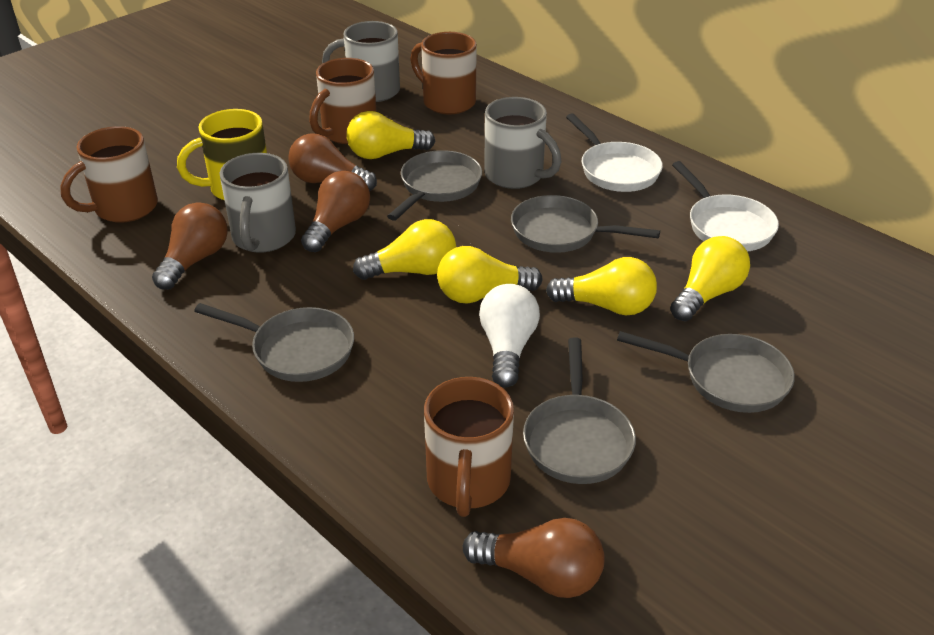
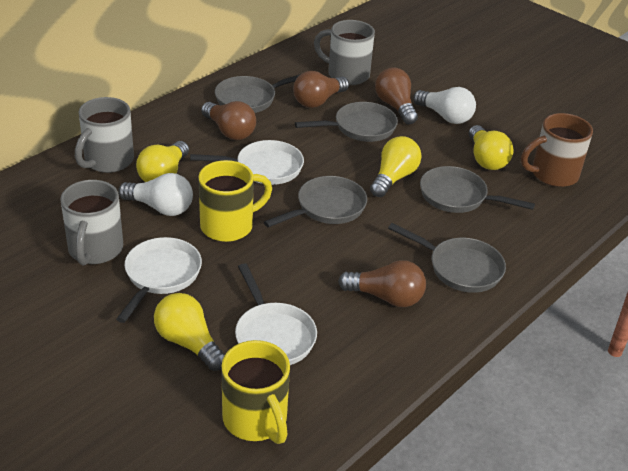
brown mug: 4 -> 1
white light bulb: 1 -> 2
white pan: 2 -> 3
yellow light bulb: 5 -> 4
yellow mug: 1 -> 2

